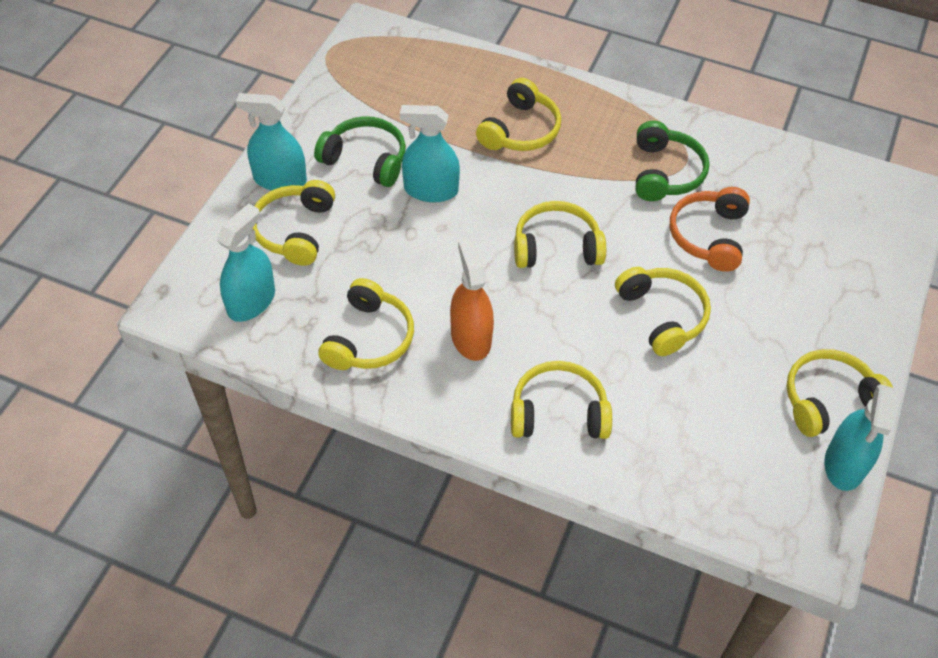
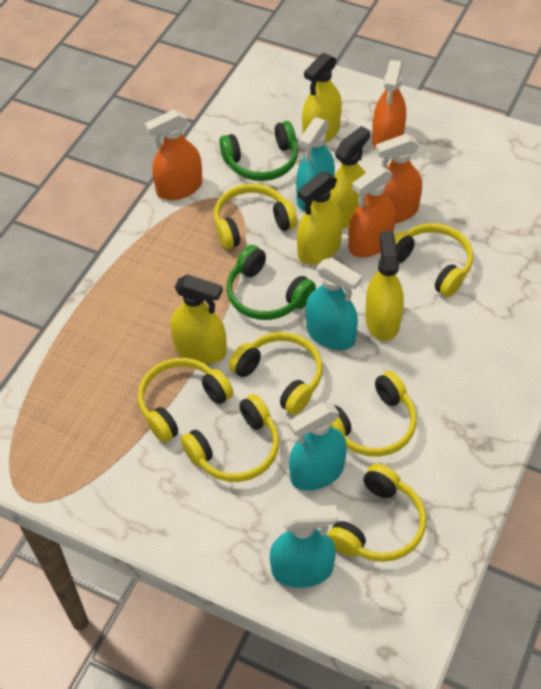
orange headphones: 1 -> 0
orange spray bottle: 1 -> 4
yellow spray bottle: 0 -> 5

